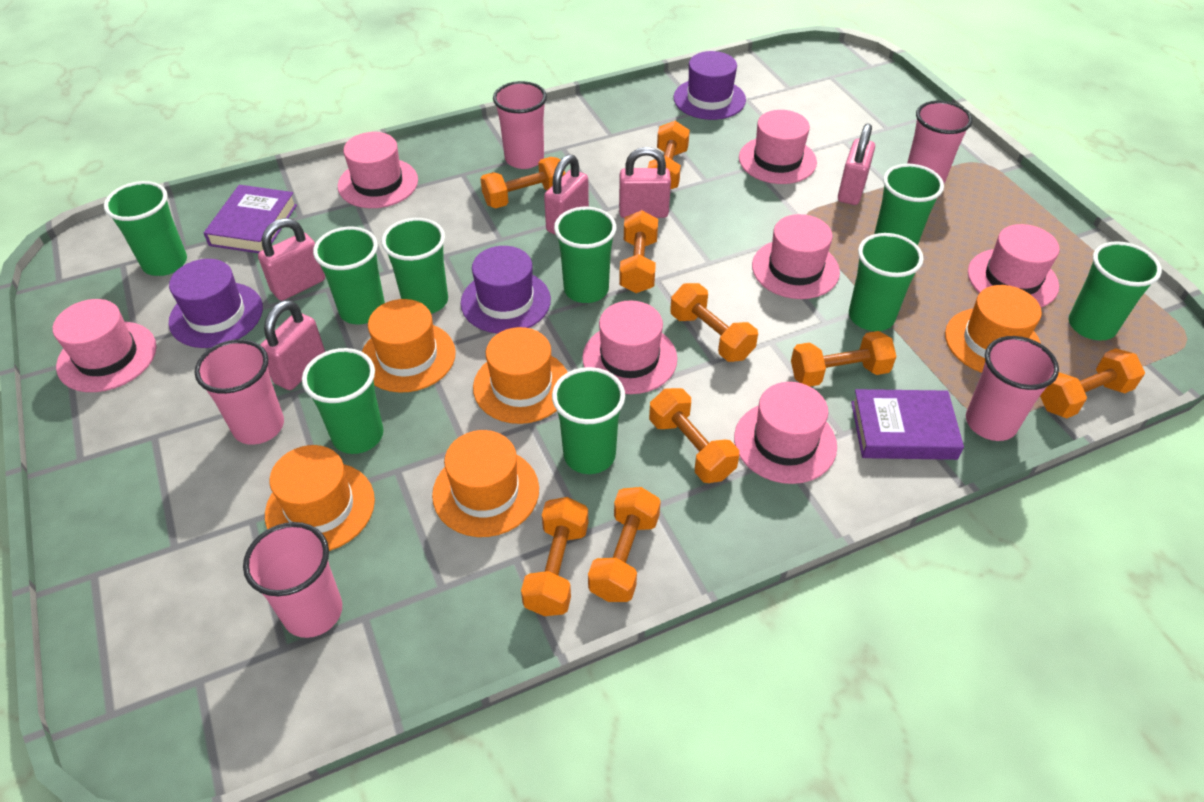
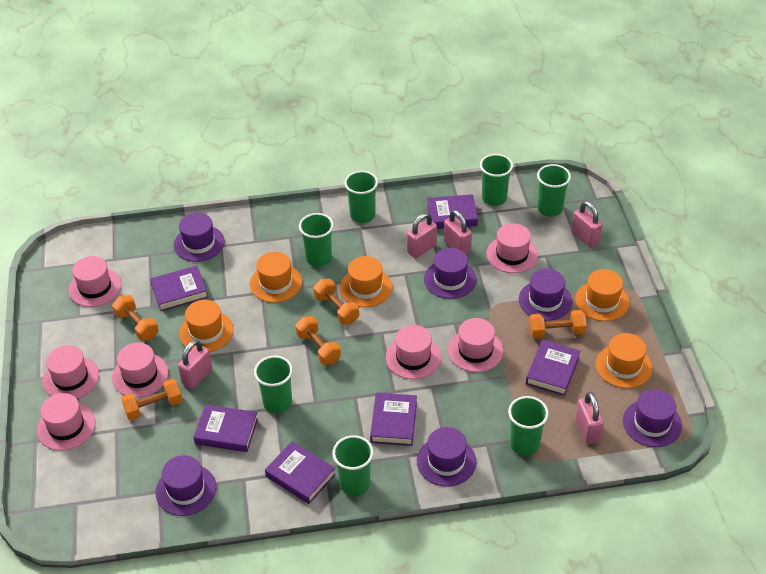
green cup: 9 -> 7
orange dumbbell: 9 -> 5
pink cup: 5 -> 0
purple book: 2 -> 6
purple hat: 3 -> 6

